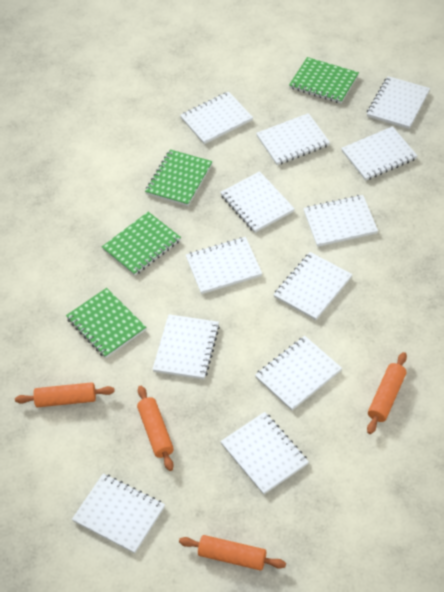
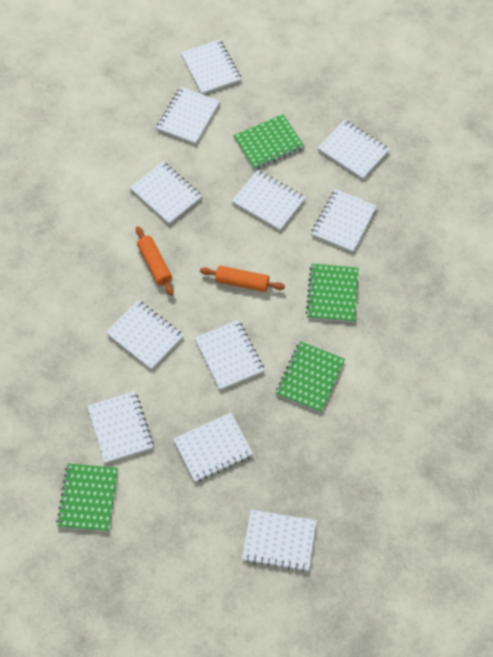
orange rolling pin: 4 -> 2
white notebook: 12 -> 11

